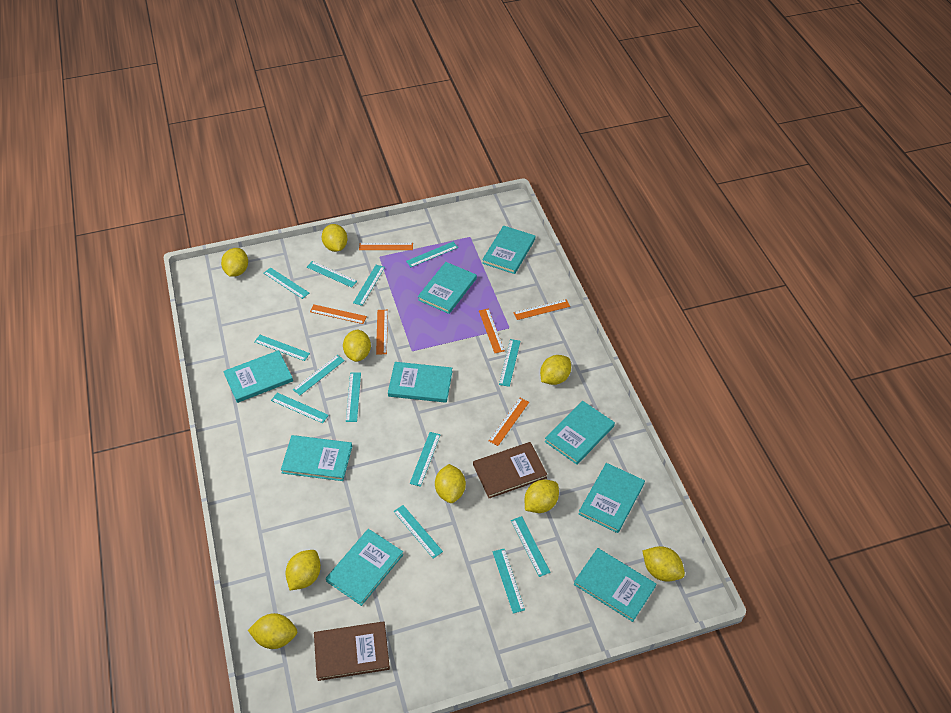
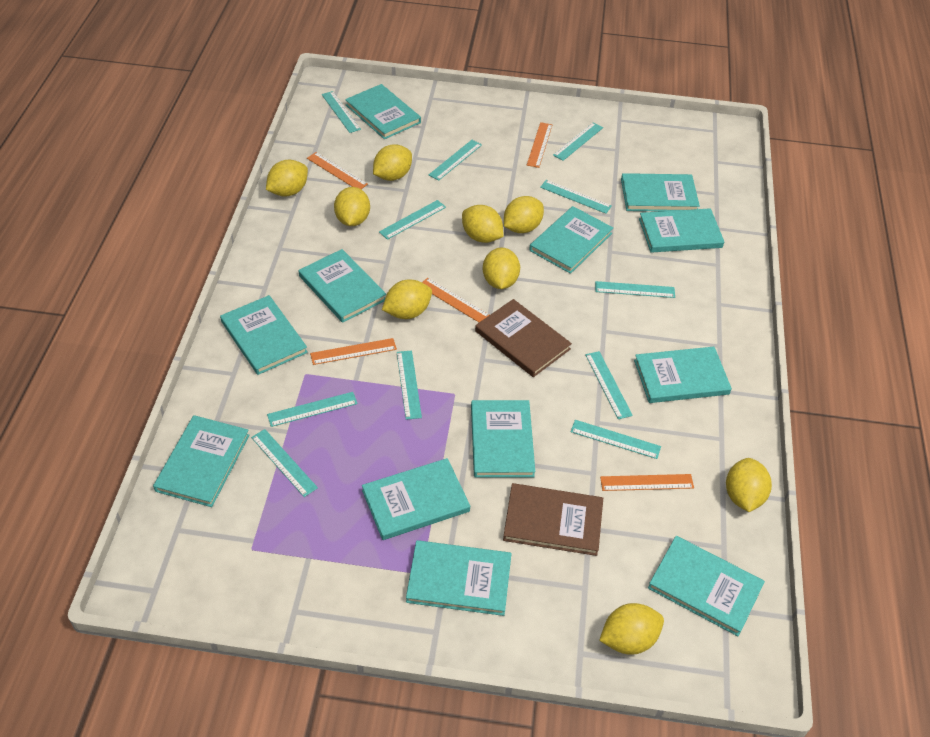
orange ruler: 6 -> 5
turquoise book: 9 -> 12
turquoise ruler: 13 -> 11

